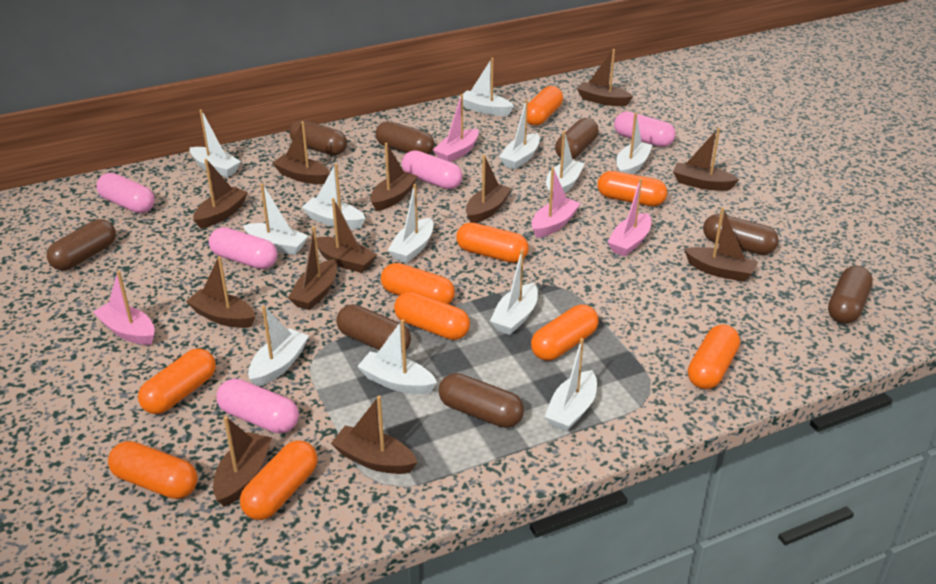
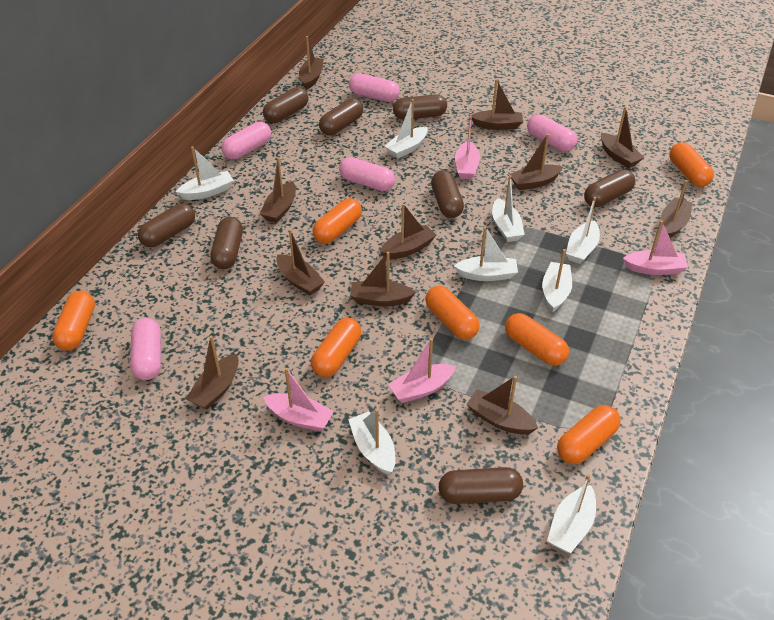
brown boat: 12 -> 11
orange capsule: 10 -> 7
white boat: 12 -> 8

